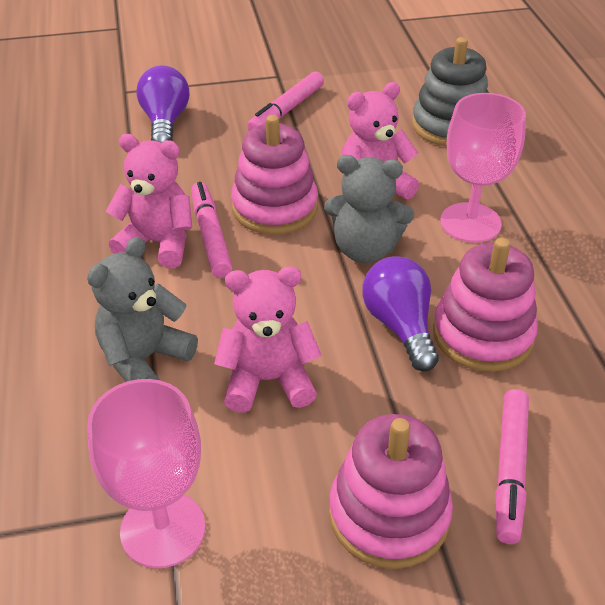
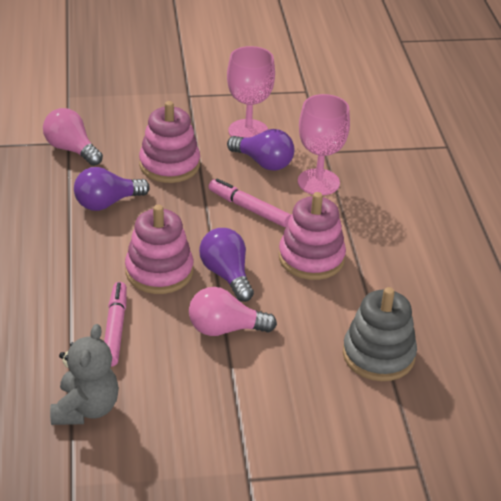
grey teddy bear: 2 -> 1
pink light bulb: 0 -> 2
pink marker: 3 -> 2
pink teddy bear: 3 -> 0
purple light bulb: 2 -> 3

